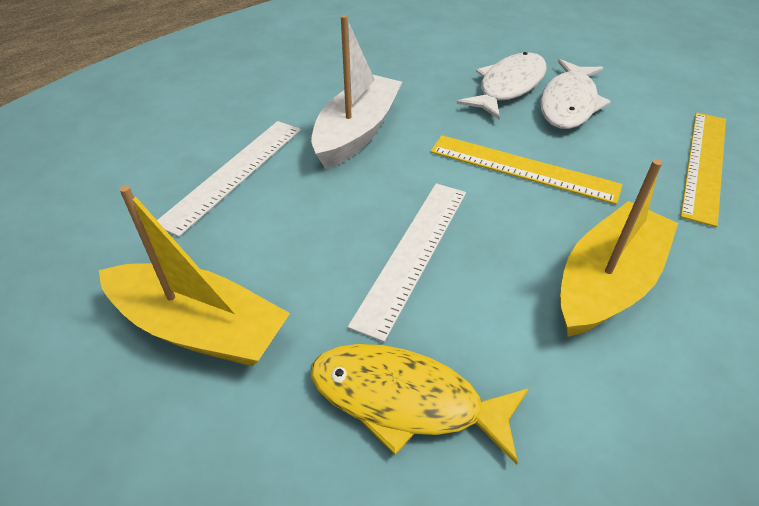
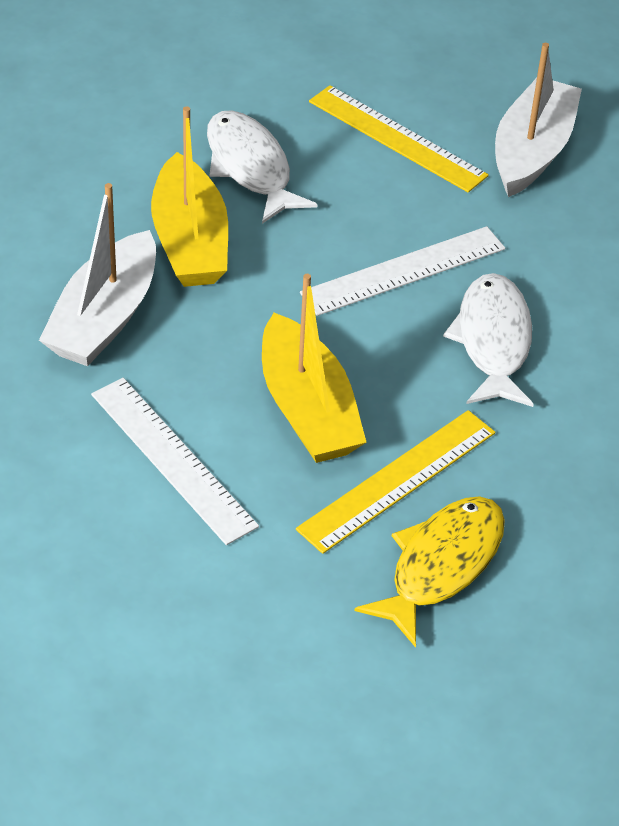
white boat: 1 -> 2

